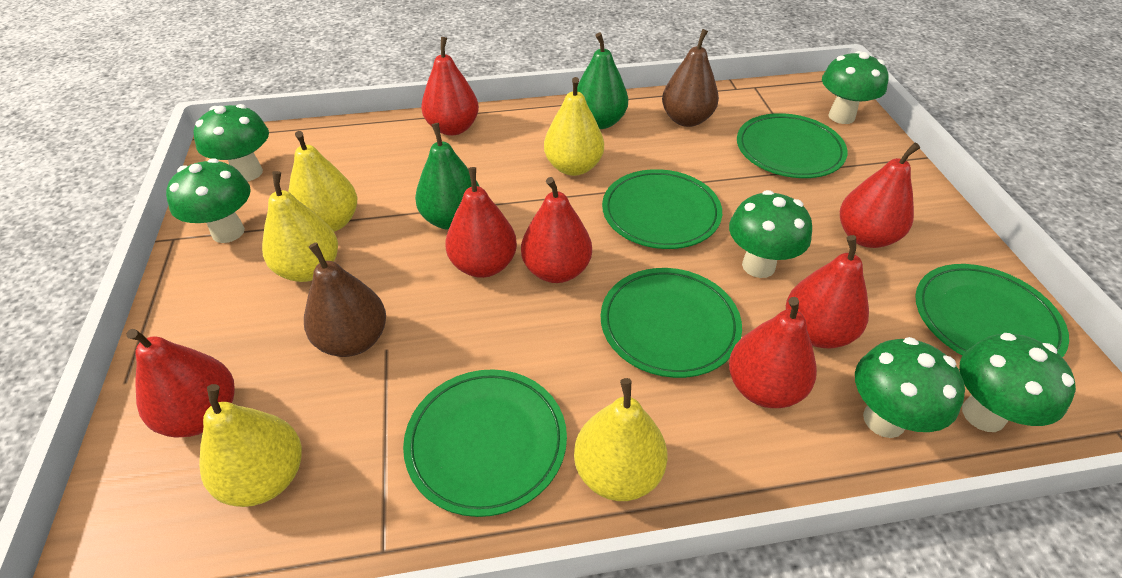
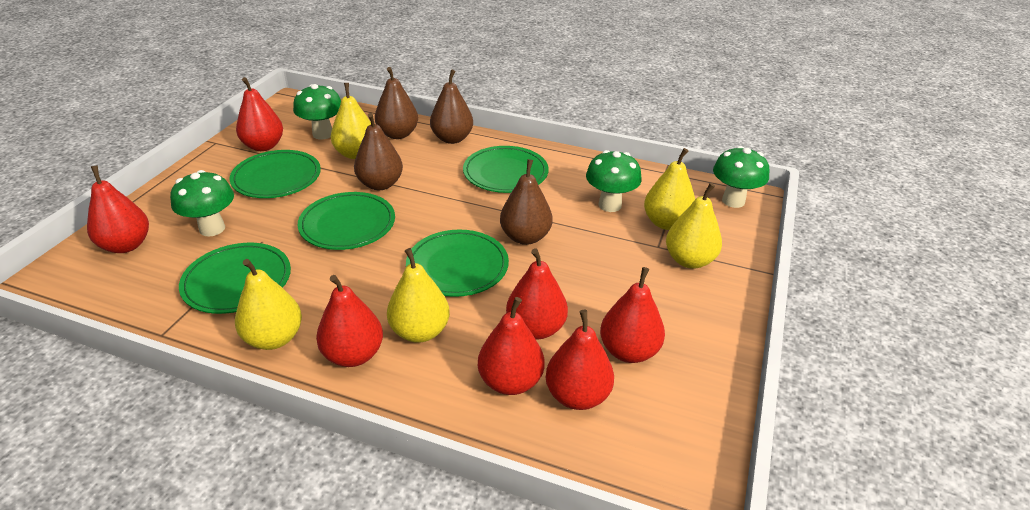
brown pear: 2 -> 4
green mushroom: 6 -> 4
green pear: 2 -> 0

